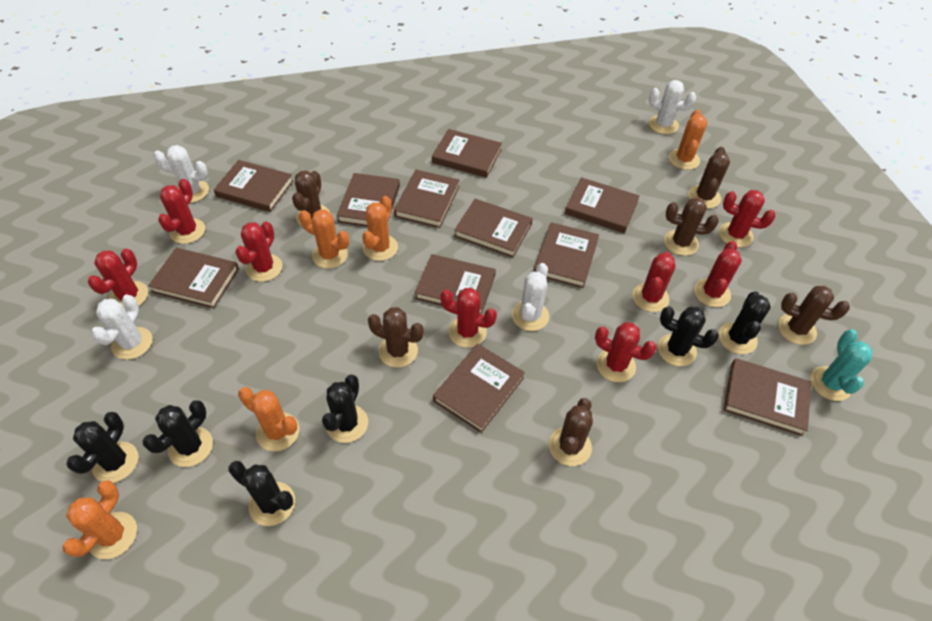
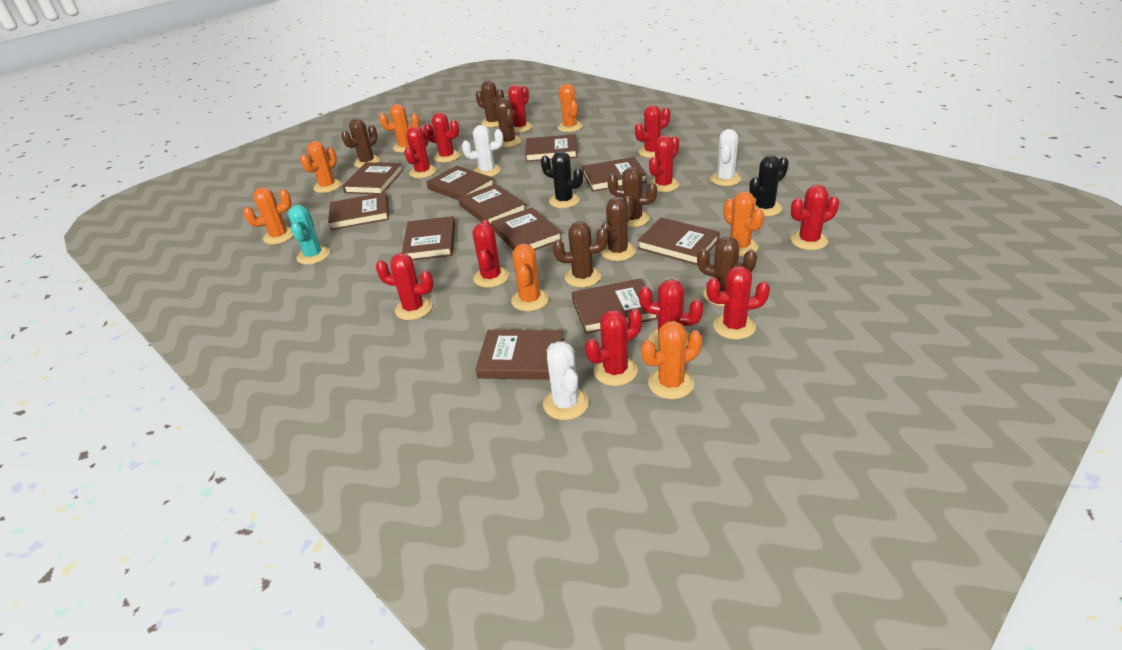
black cactus: 6 -> 2
brown cactus: 6 -> 7
orange cactus: 5 -> 7
red cactus: 8 -> 11
white cactus: 4 -> 3

